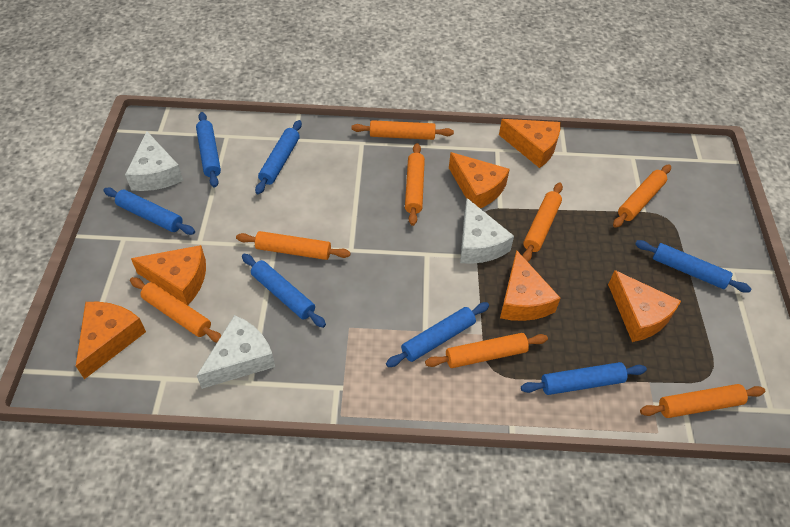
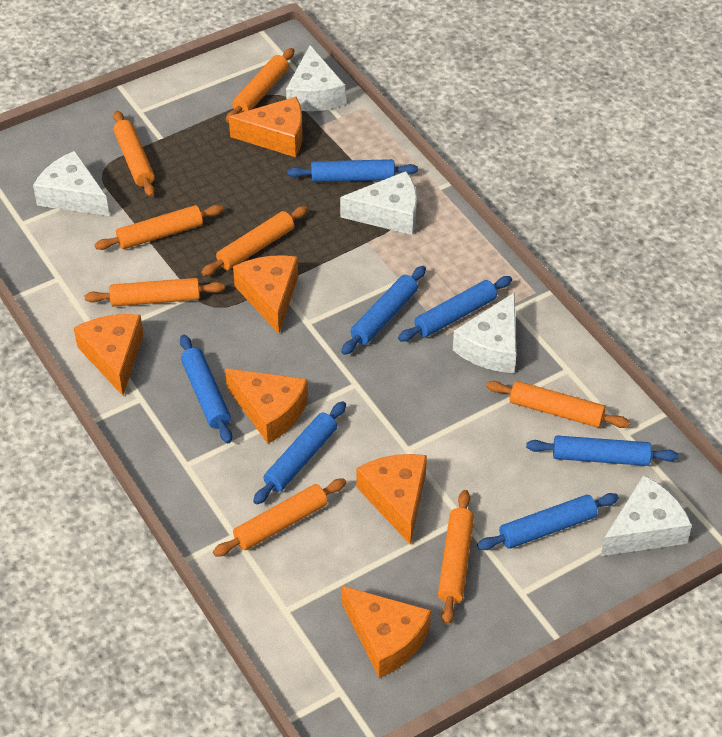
white cheese: 3 -> 5

